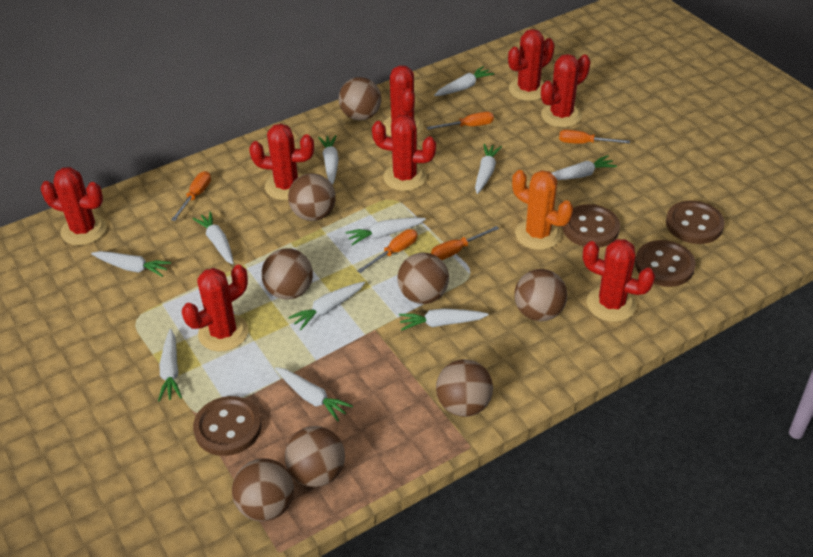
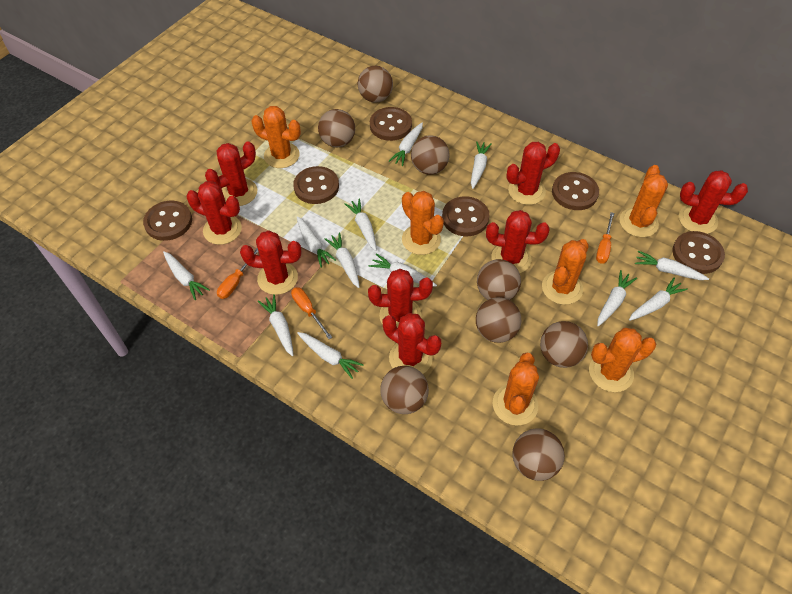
brown button: 4 -> 6
orange cactus: 1 -> 6
orange screwdriver: 5 -> 3
white carrot: 11 -> 12

